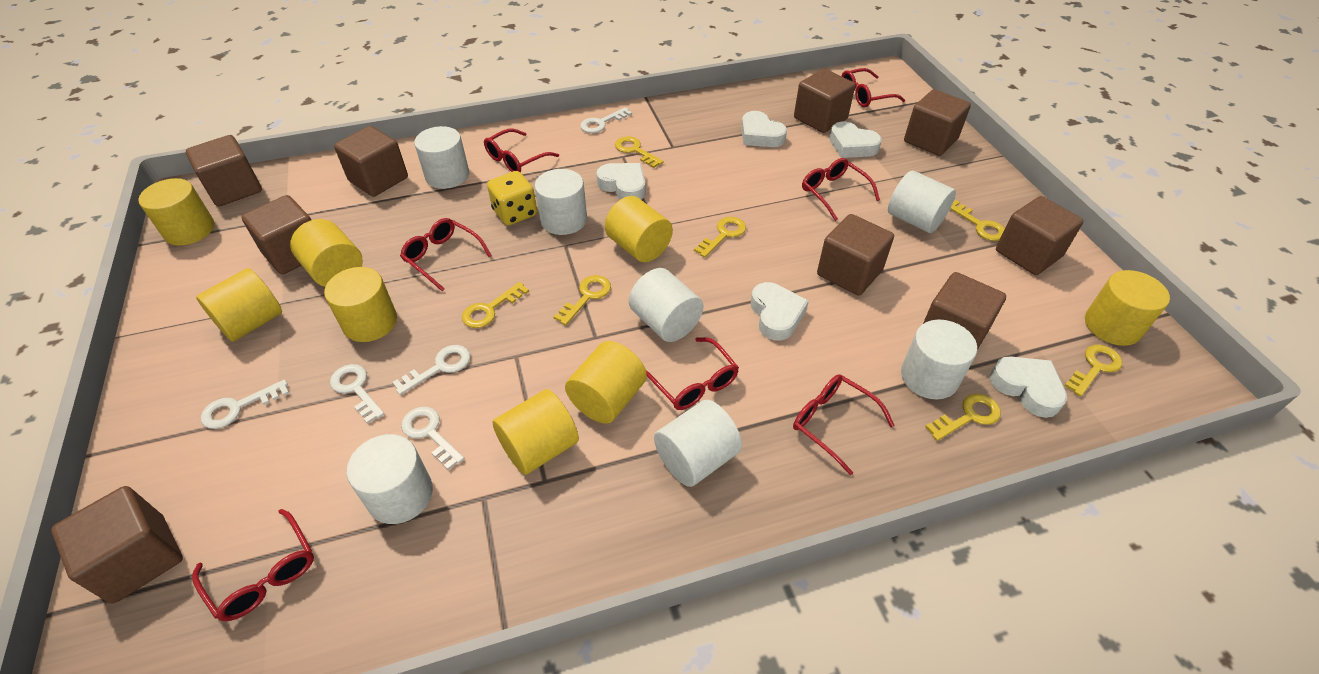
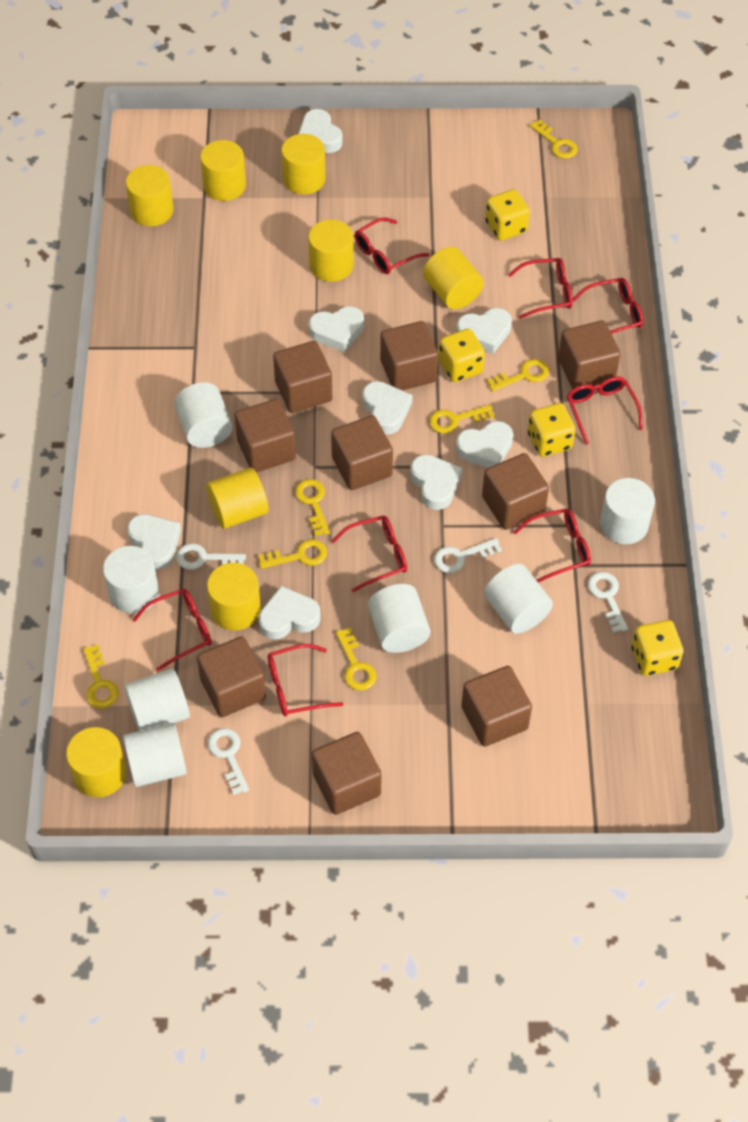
red glasses: 7 -> 8
white heart: 5 -> 8
white key: 5 -> 4
yellow dice: 1 -> 4

